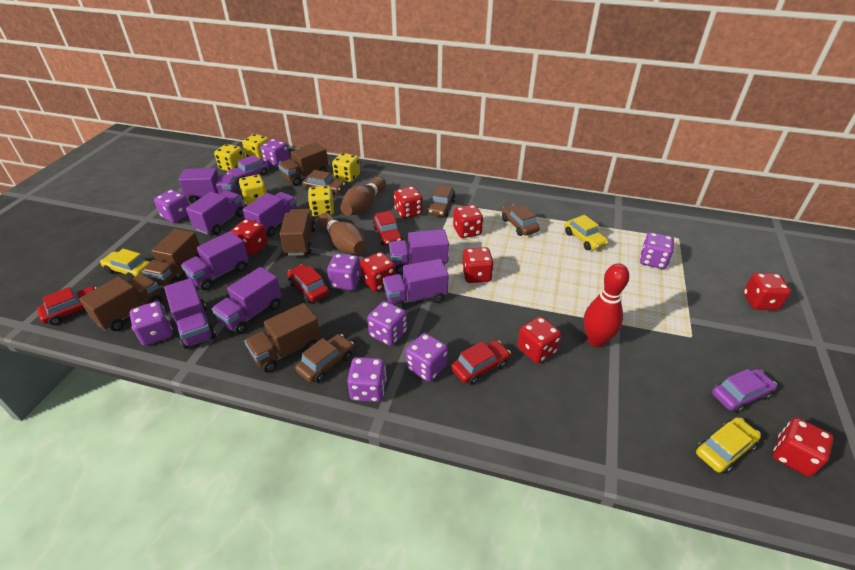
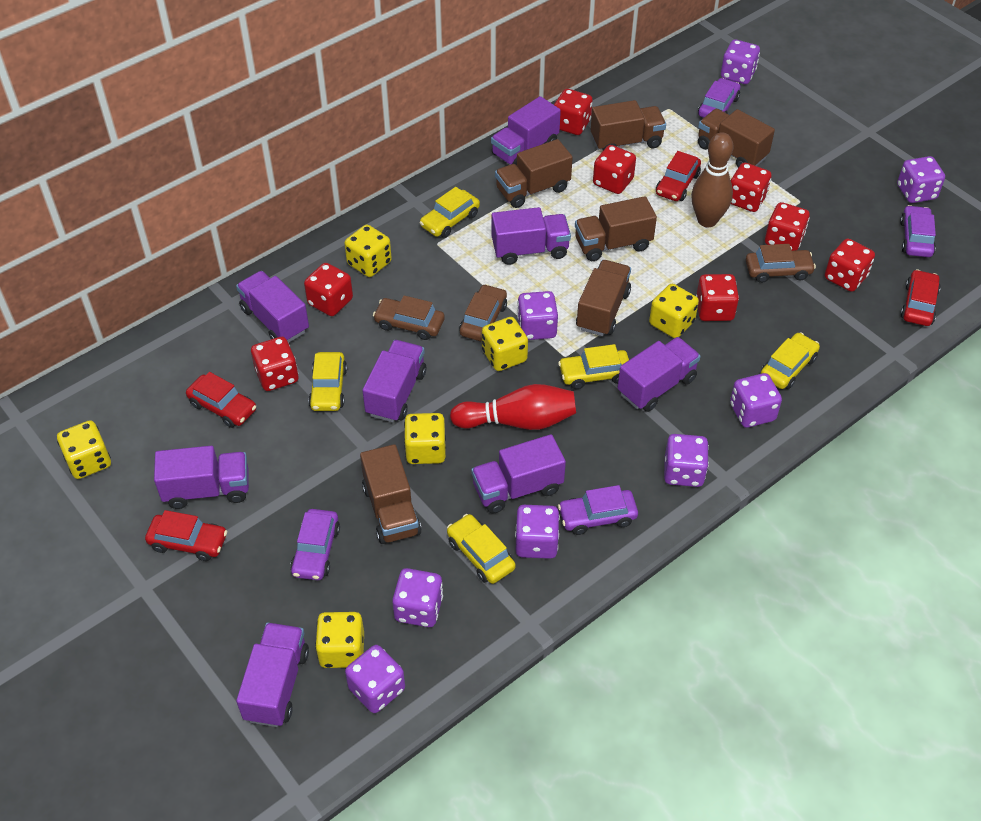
brown bowling pin: 2 -> 1
brown car: 4 -> 3
brown truck: 5 -> 6
purple car: 2 -> 4
yellow car: 3 -> 5
yellow dice: 5 -> 6

